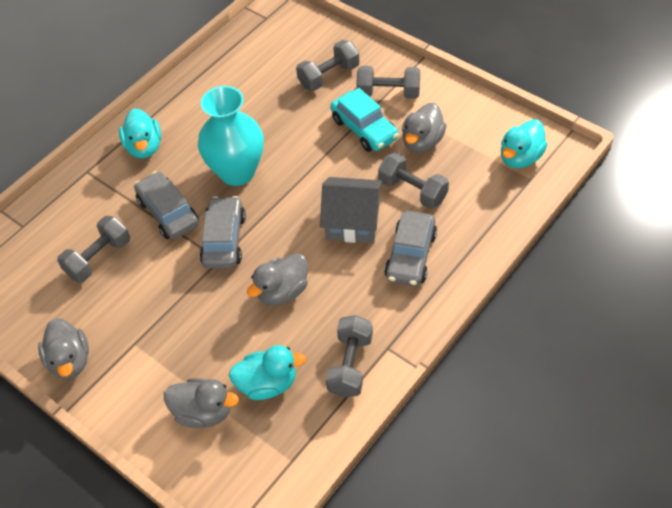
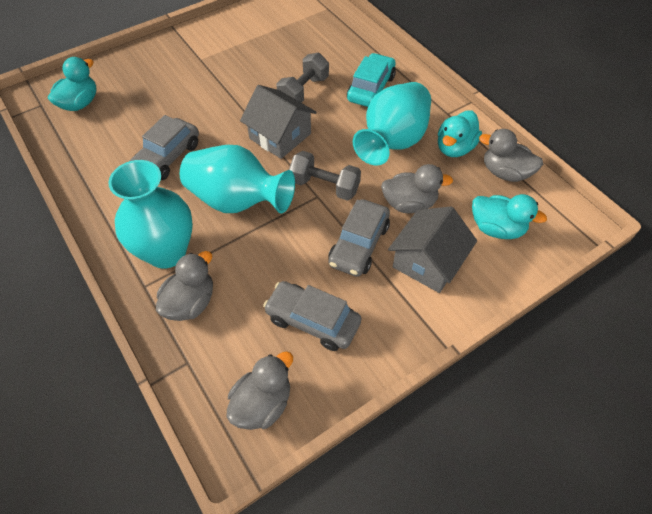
grey dumbbell: 5 -> 2
grey house: 1 -> 2
turquoise vase: 1 -> 3

